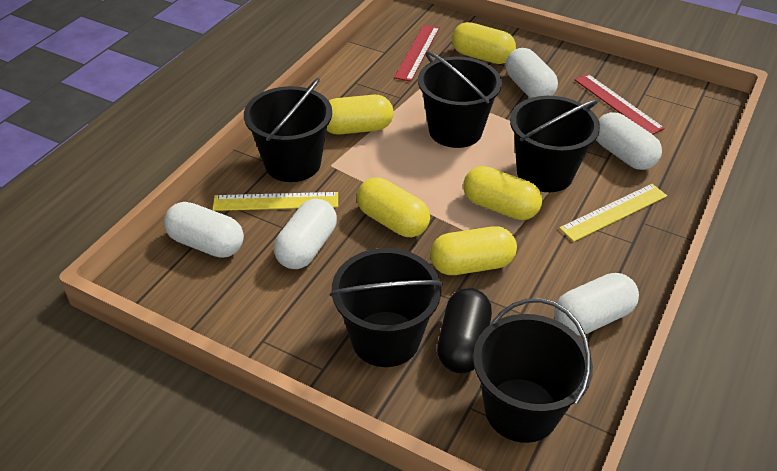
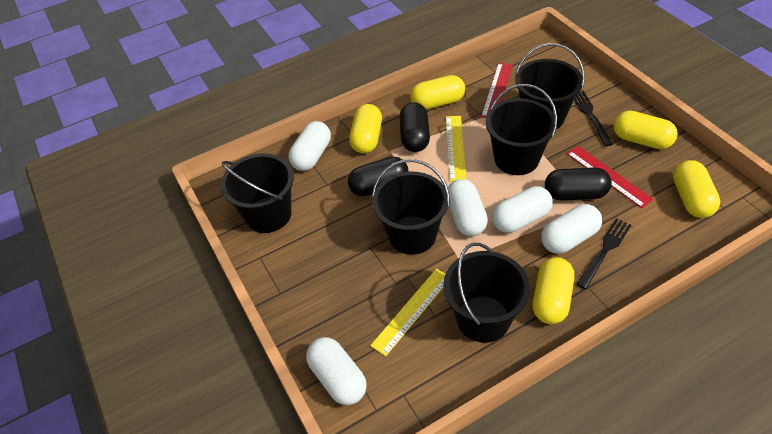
black capsule: 1 -> 3
black fork: 0 -> 2

